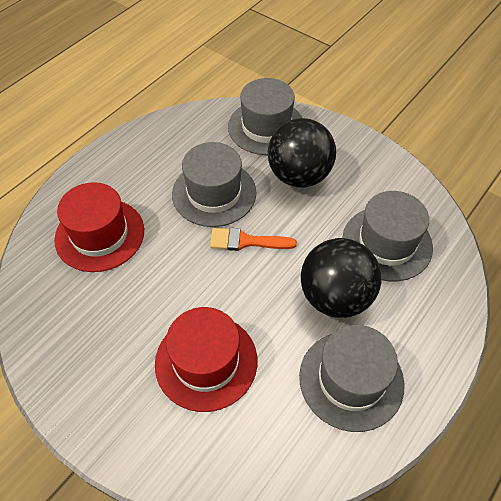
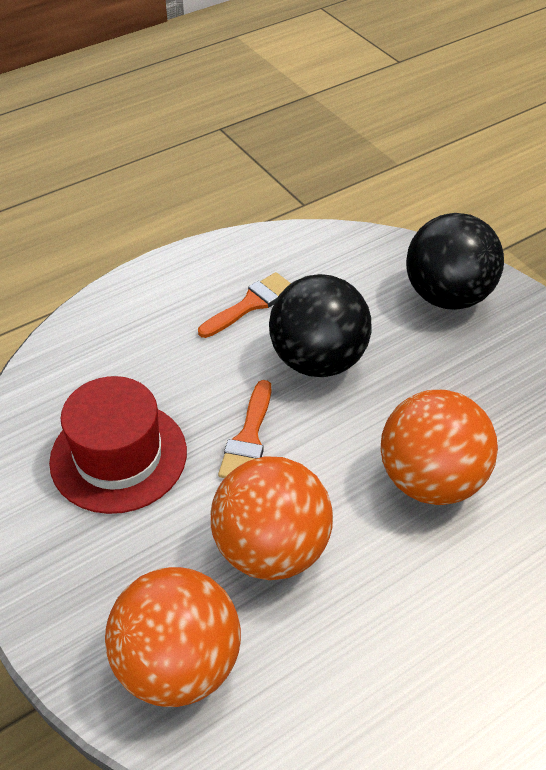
grey hat: 4 -> 0
orange ball: 0 -> 3
orange brush: 1 -> 2
red hat: 2 -> 1

